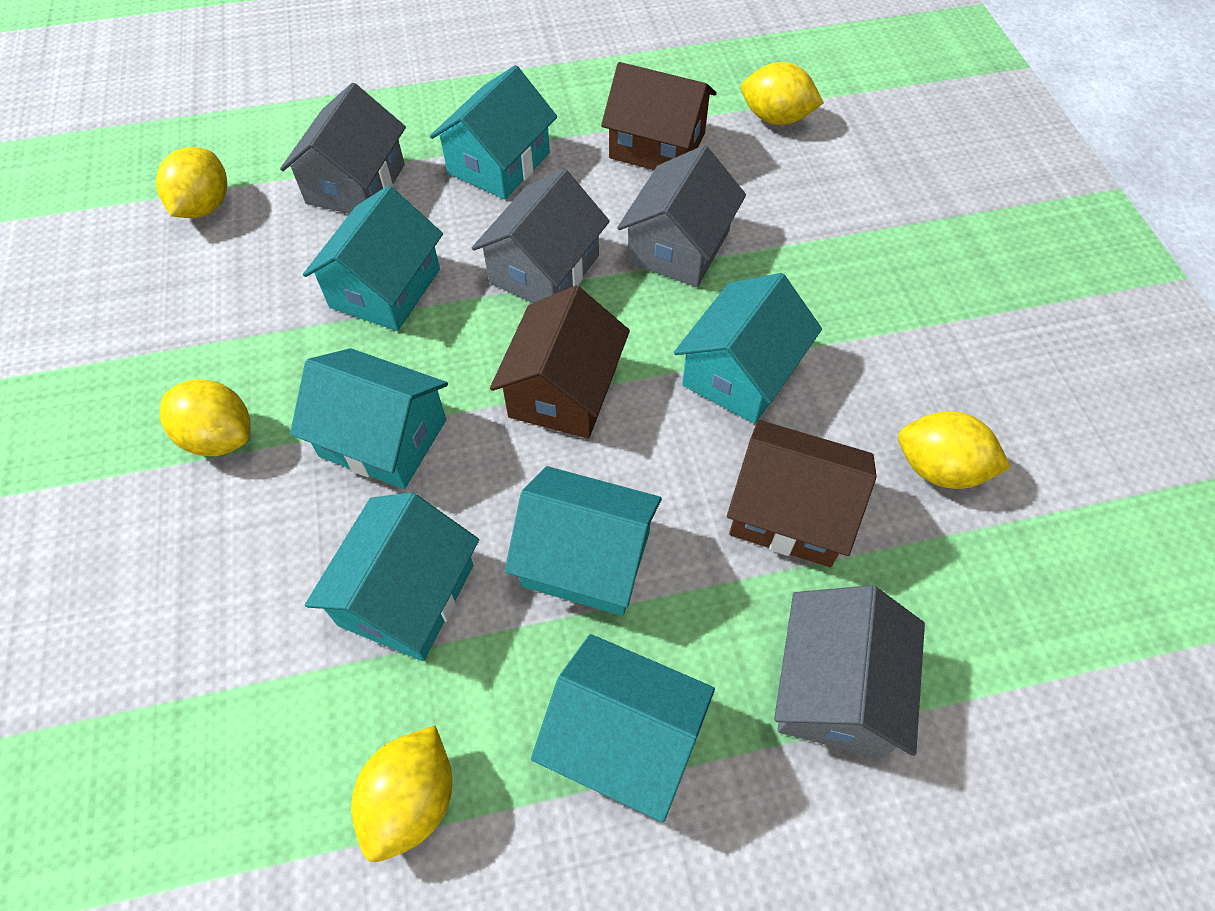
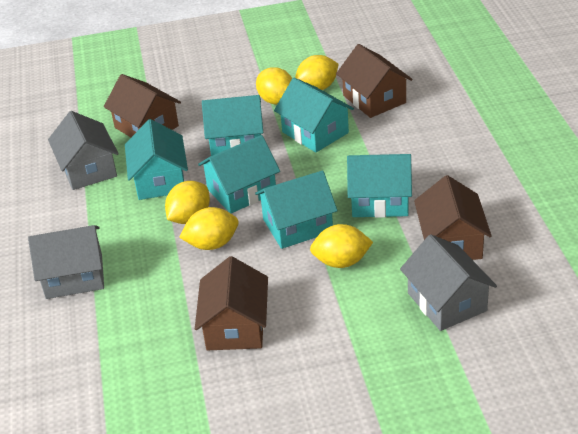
brown house: 3 -> 4
grey house: 4 -> 3
turquoise house: 7 -> 6

